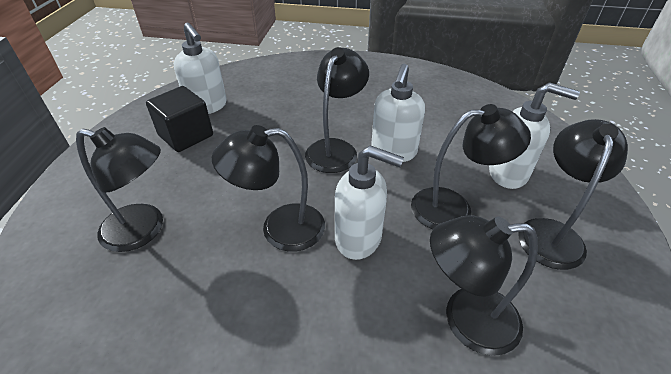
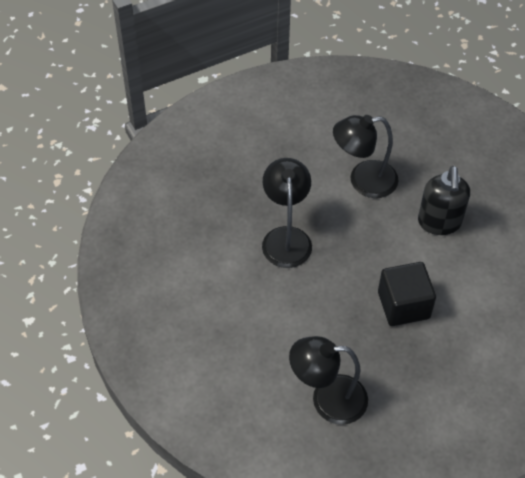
black lamp: 6 -> 3
black soap dispenser: 0 -> 1
white soap dispenser: 4 -> 0

